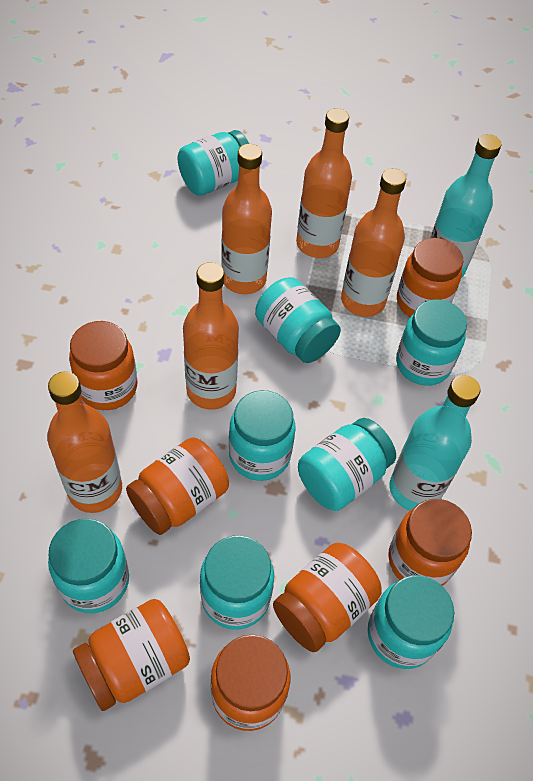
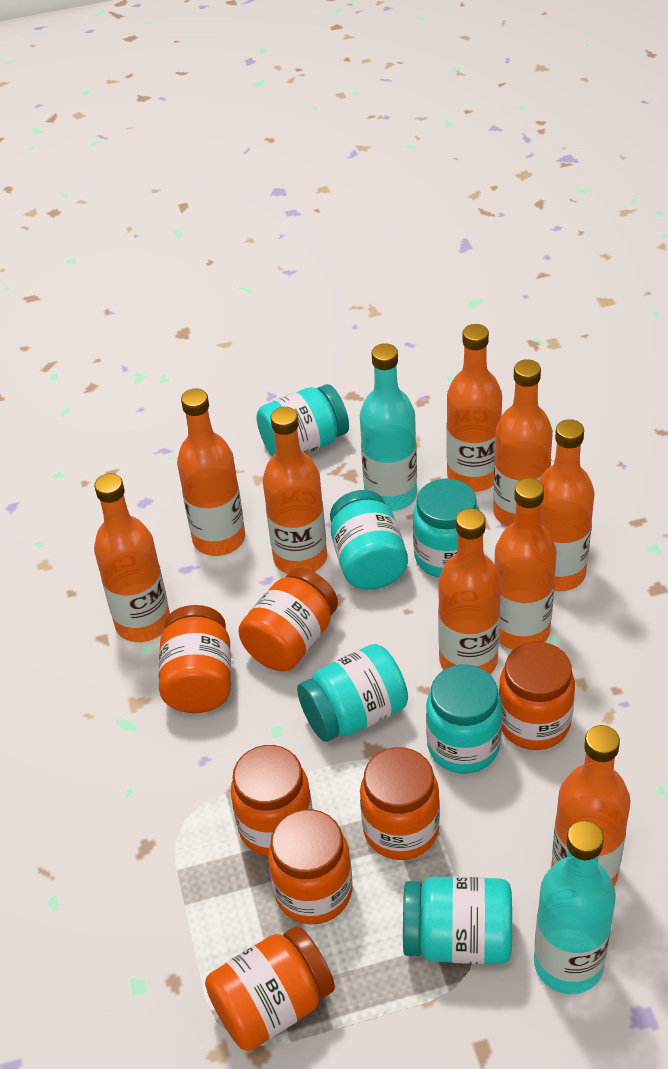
orange bottle: 5 -> 9
turquoise jar: 8 -> 6

